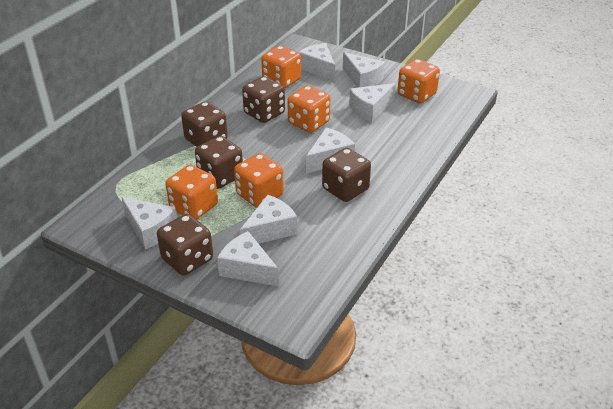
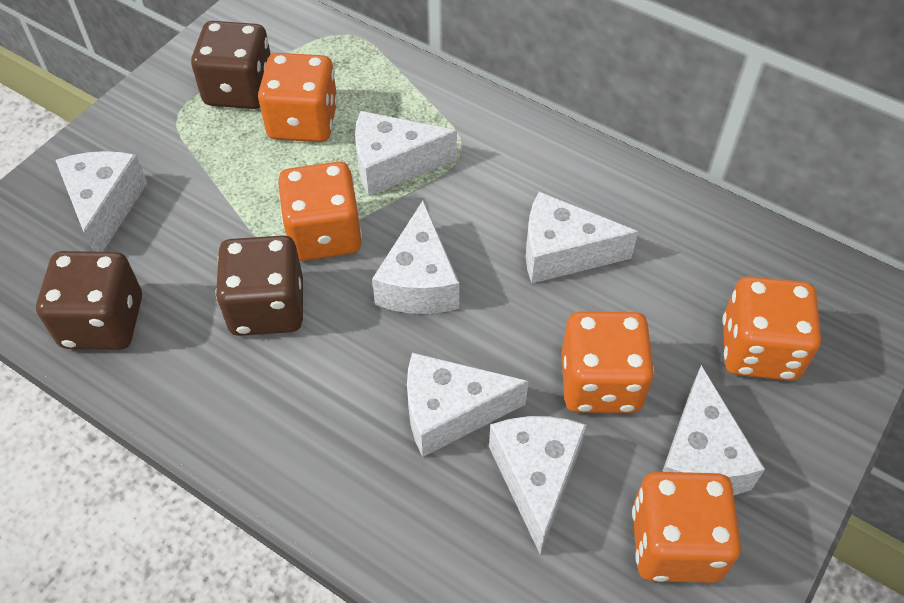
brown dice: 5 -> 3

